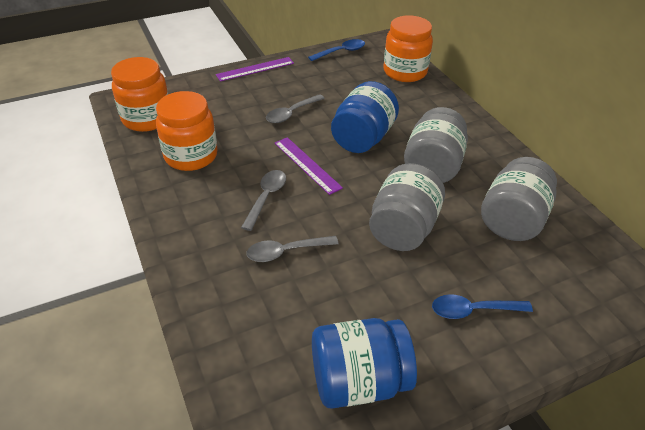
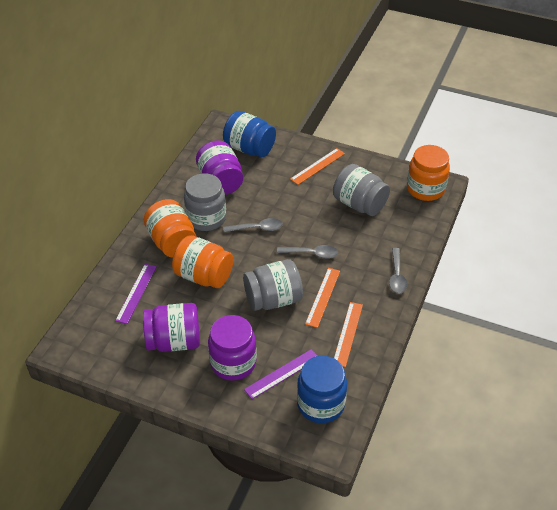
blue spoon: 2 -> 0
orange ruler: 0 -> 3
purple jar: 0 -> 3

